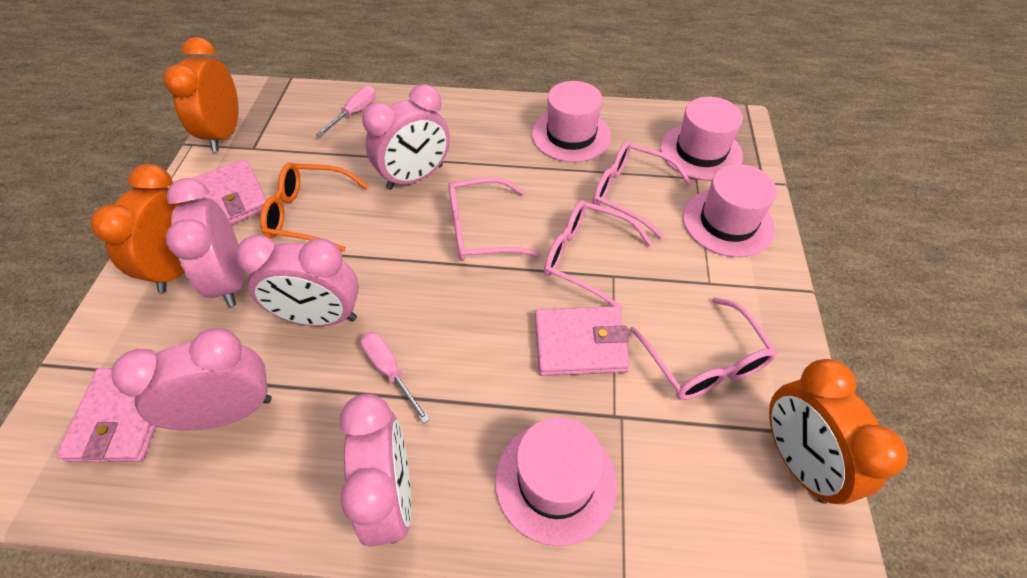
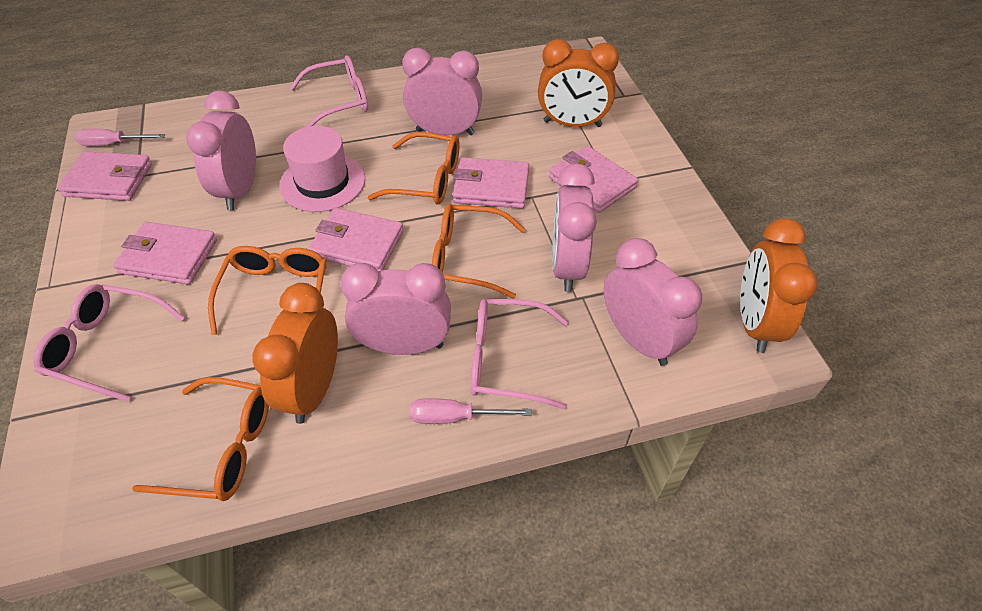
orange glasses: 1 -> 4
pink glasses: 4 -> 3
pink hat: 4 -> 1
pink wallet: 3 -> 5

